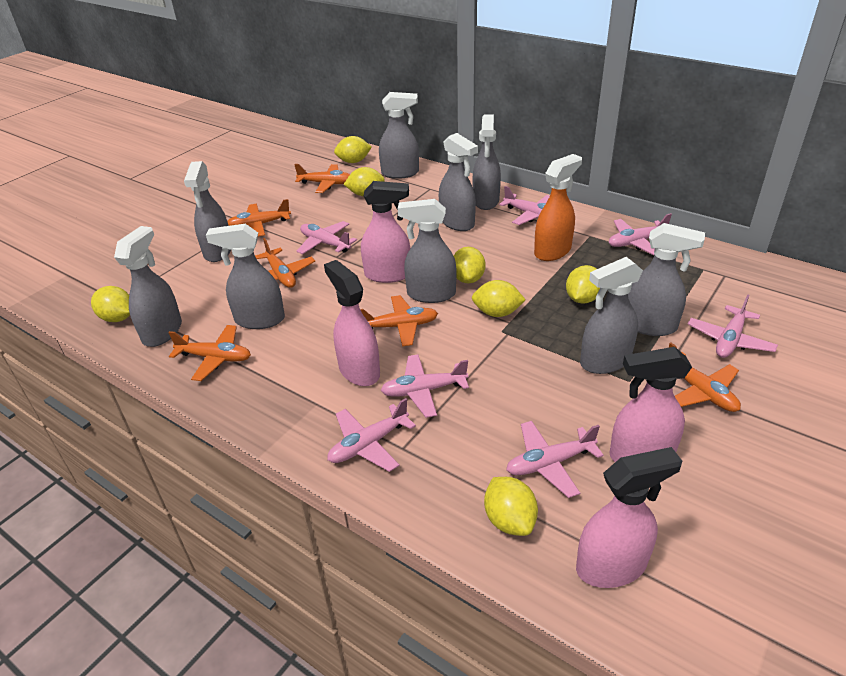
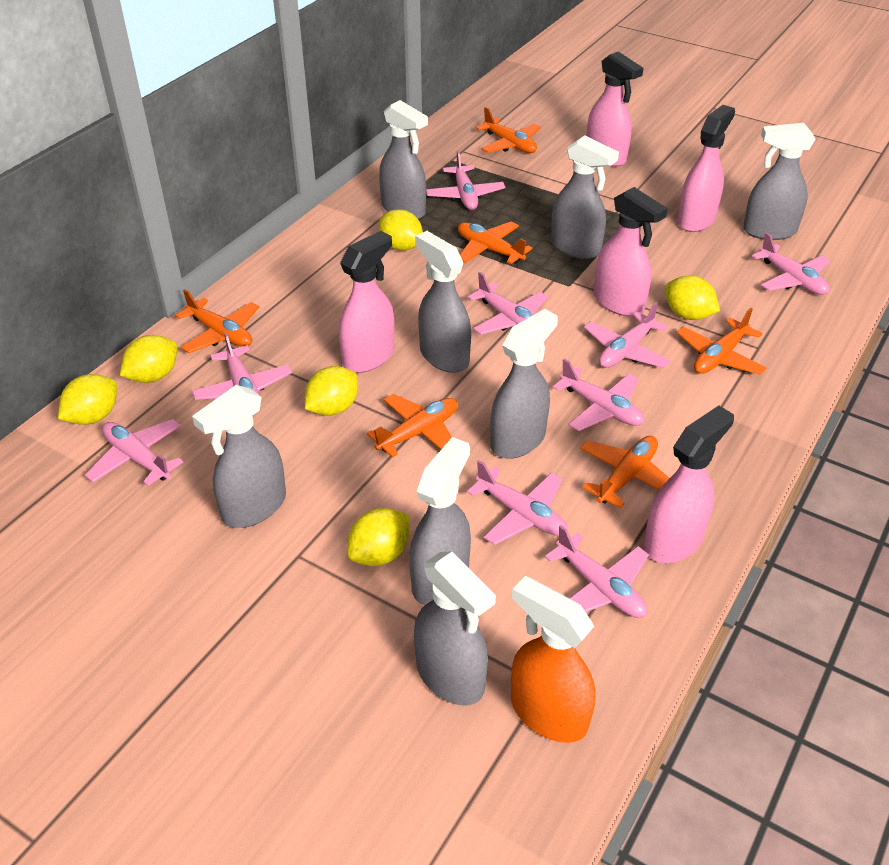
grey spray bottle: 9 -> 8
pink plane: 7 -> 9
pink spray bottle: 4 -> 5
yellow lemon: 7 -> 6

